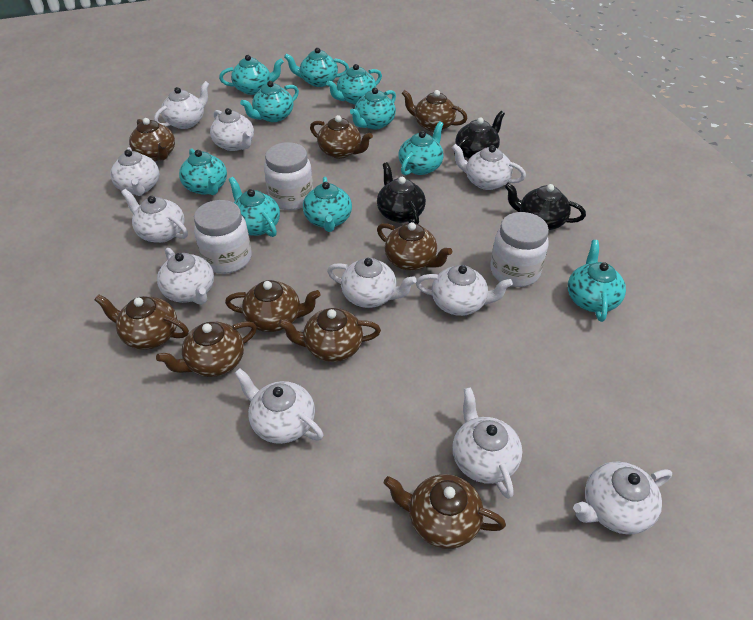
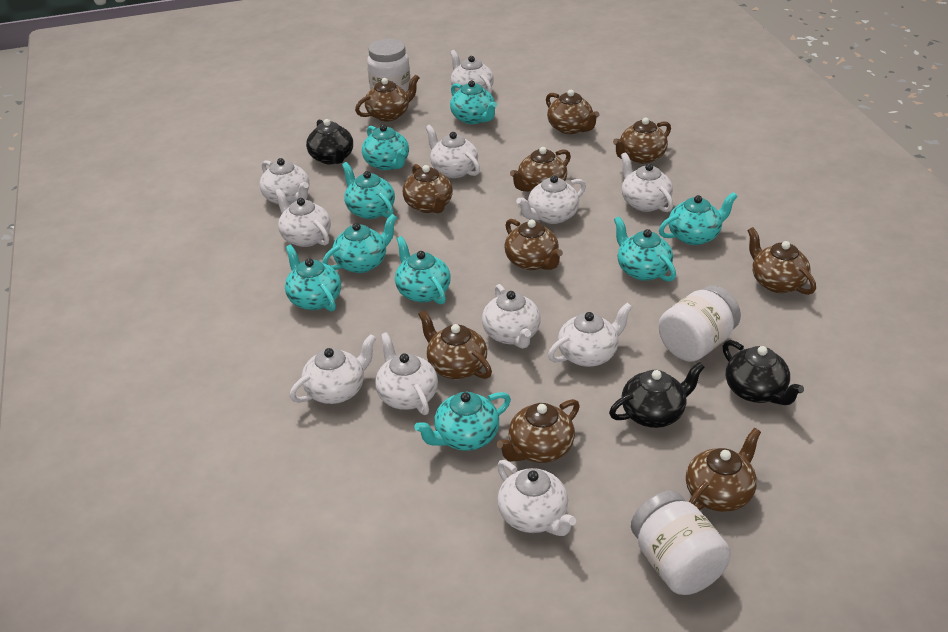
brown teapot: 9 -> 10
turquoise teapot: 10 -> 9

